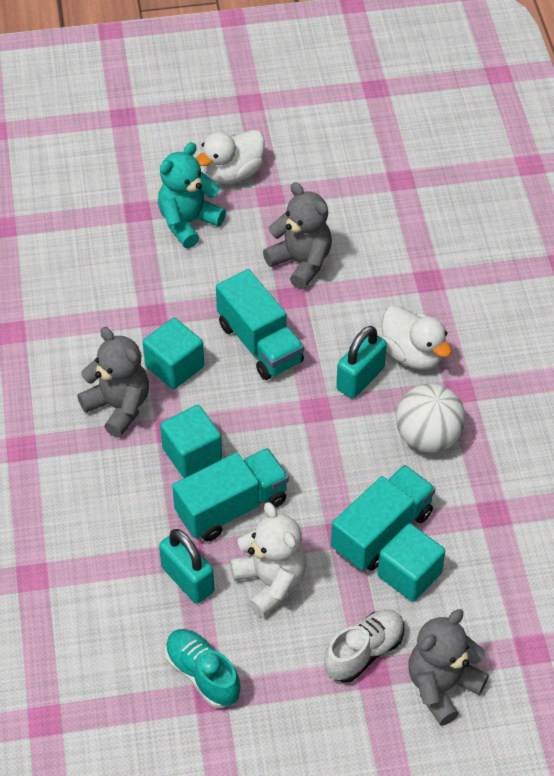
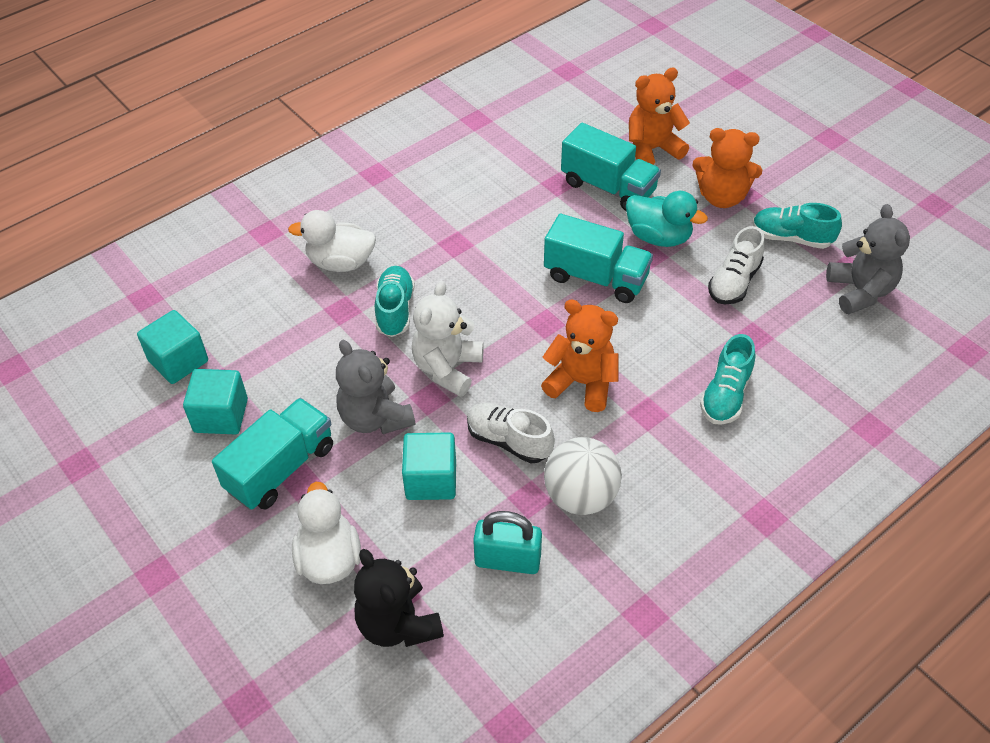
black teddy bear: 0 -> 1
grey teddy bear: 3 -> 2
orange teddy bear: 0 -> 3
turquoise duck: 0 -> 1
turquoise padlock: 2 -> 1
turquoise shoe: 1 -> 3
turquoise teddy bear: 1 -> 0
white shoe: 1 -> 2

